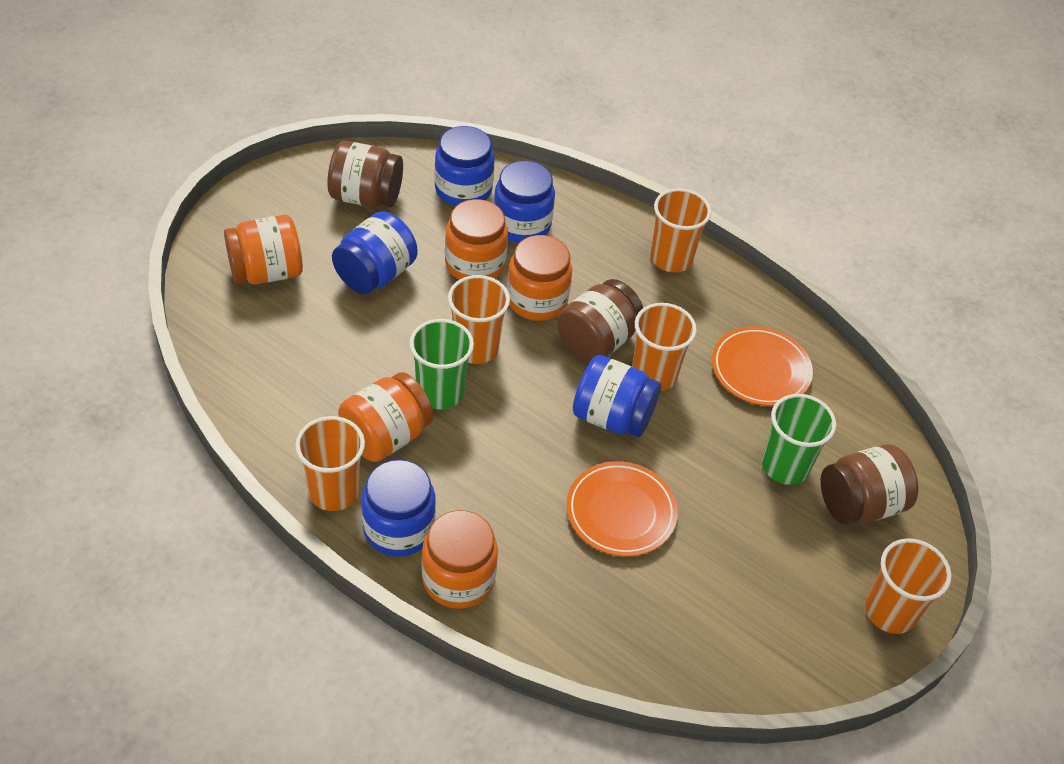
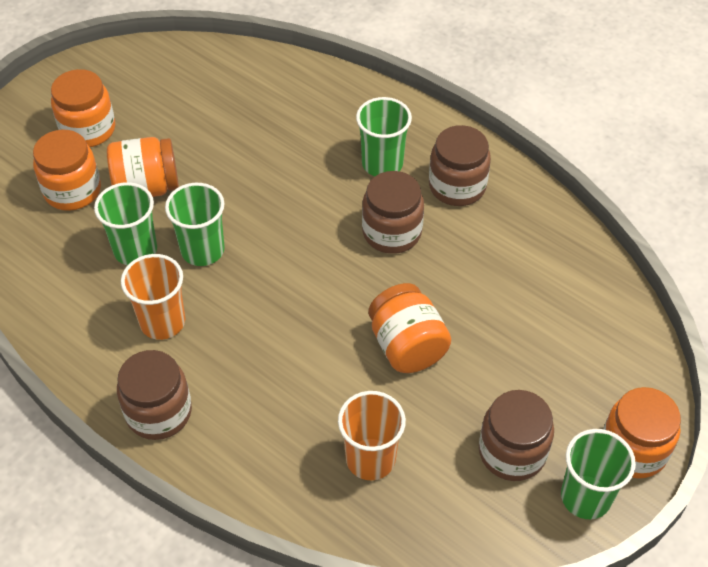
blue jar: 5 -> 0
brown jar: 3 -> 4
green cup: 2 -> 4
orange cup: 5 -> 2
orange plate: 2 -> 0

